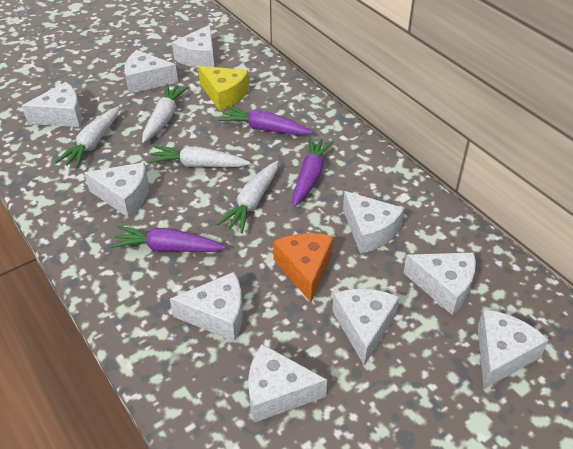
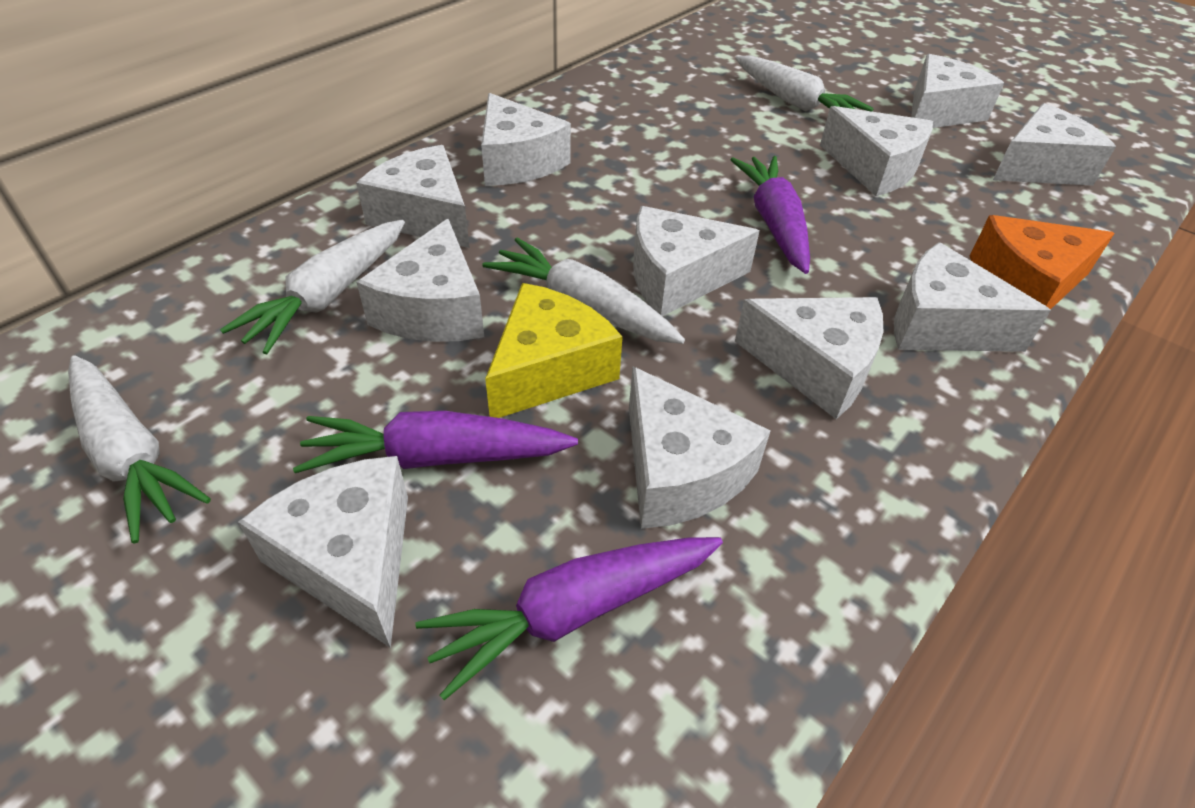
white cheese: 10 -> 11

